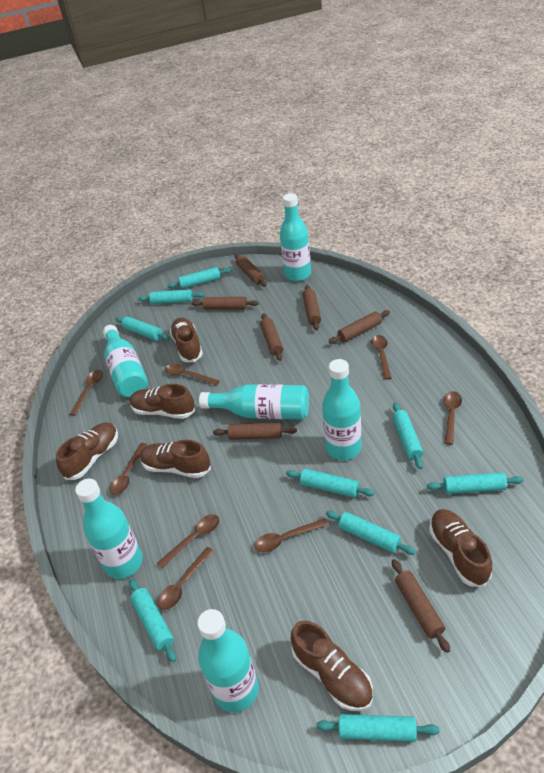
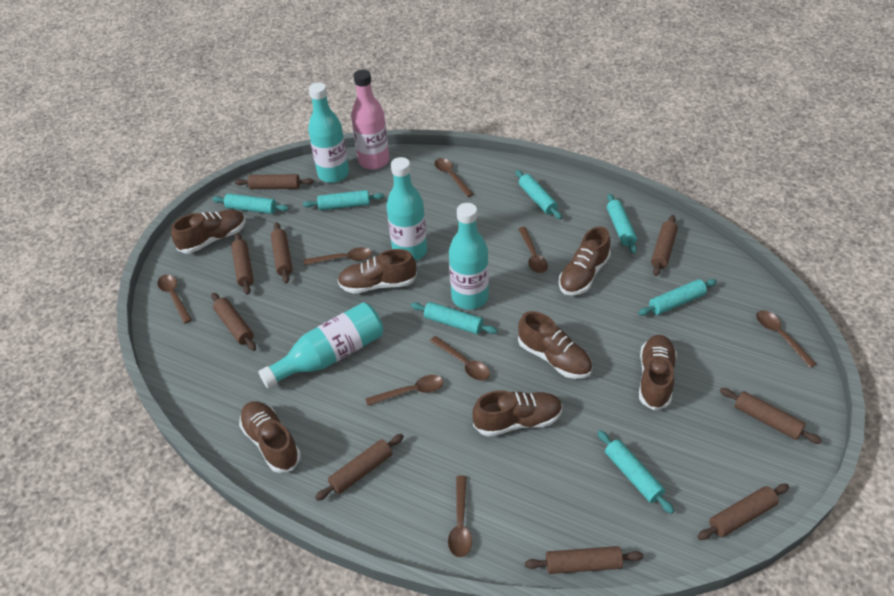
brown rolling pin: 7 -> 9
brown shoe: 6 -> 7
pink bottle: 0 -> 1
turquoise bottle: 6 -> 4
turquoise rolling pin: 9 -> 7

